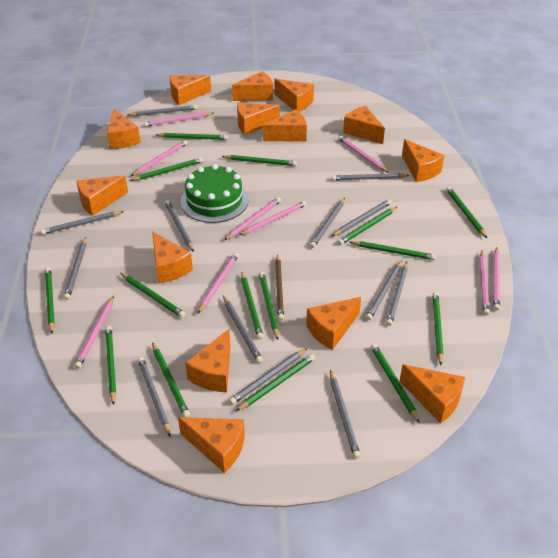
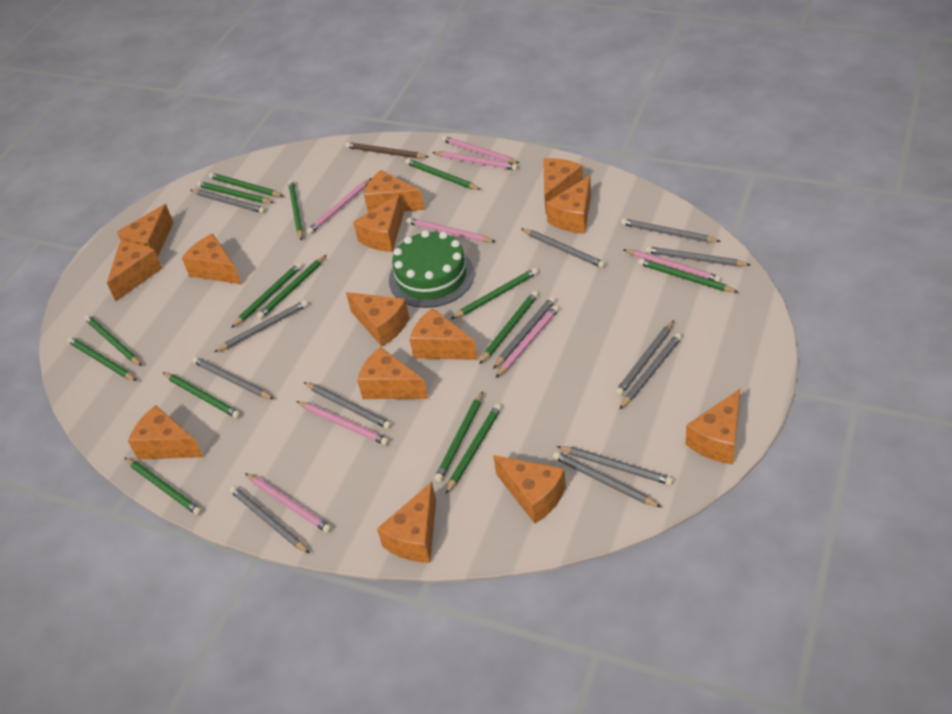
pink pencil: 9 -> 8

